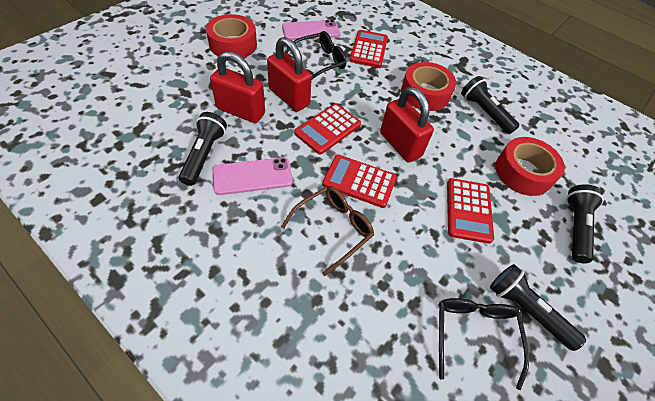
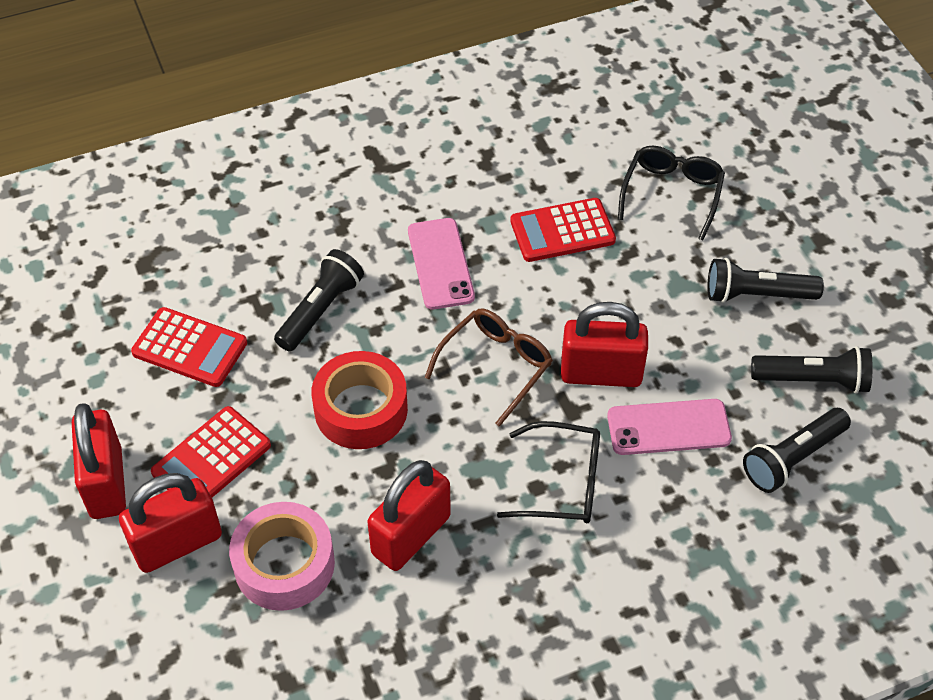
pink tape: 0 -> 1
red calculator: 4 -> 3
red padlock: 3 -> 4
red tape: 3 -> 1

